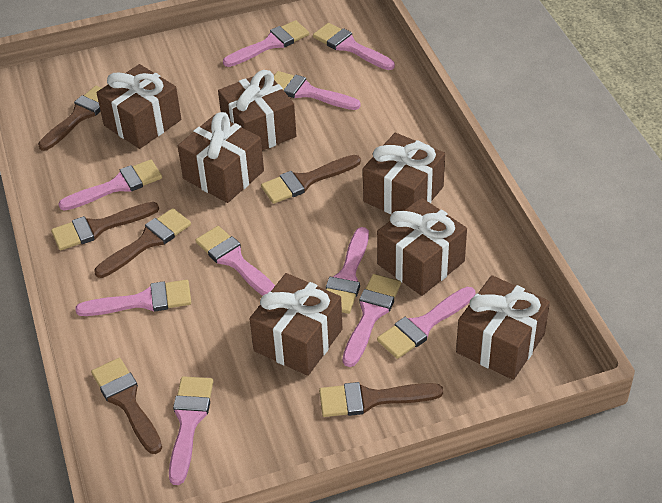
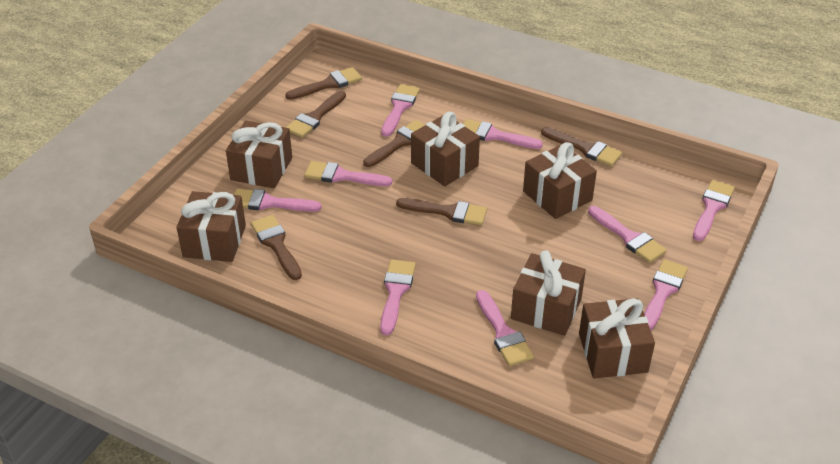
brown gift: 7 -> 6
pink brush: 10 -> 9

